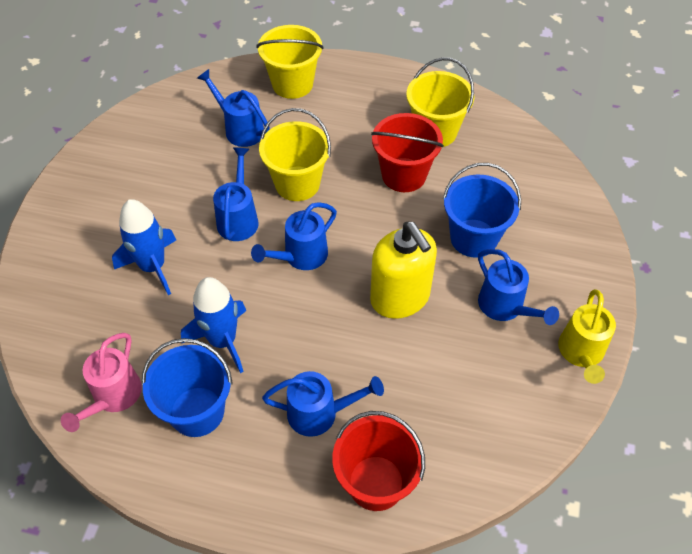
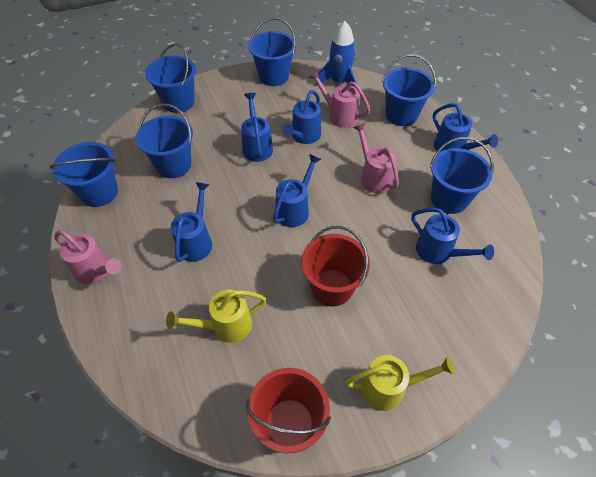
blue bucket: 2 -> 6
blue rocket: 2 -> 1
blue watering can: 5 -> 6
pink watering can: 1 -> 3
yellow bucket: 3 -> 0
yellow soap dispenser: 1 -> 0
yellow watering can: 1 -> 2

